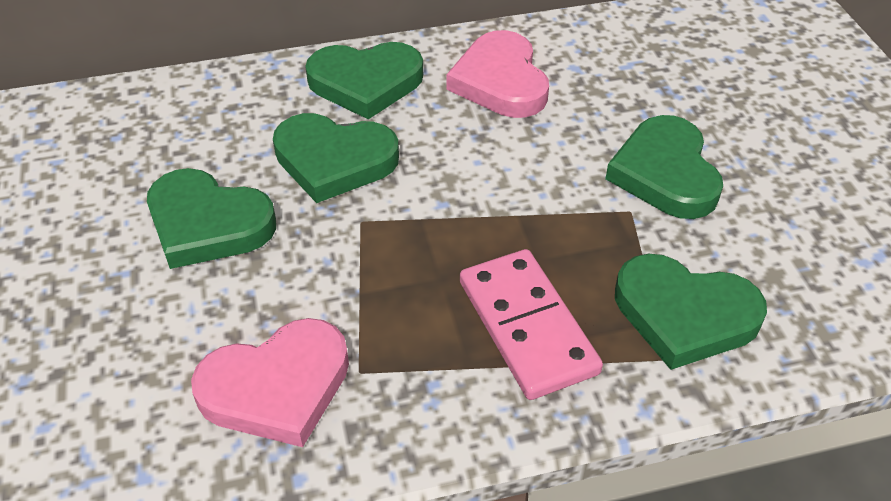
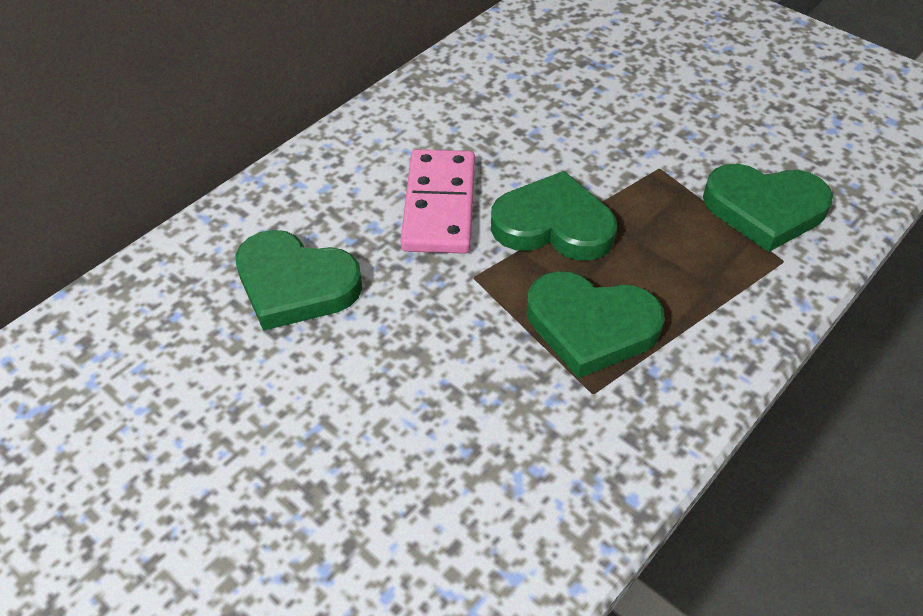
green heart: 5 -> 4
pink heart: 2 -> 0

